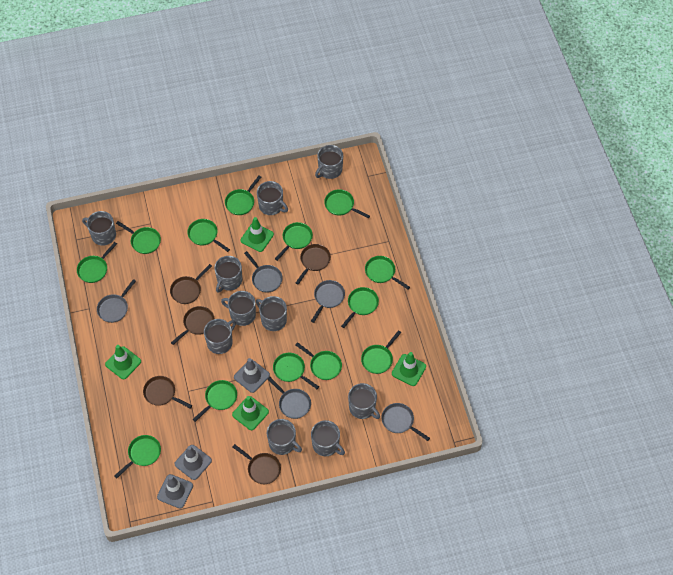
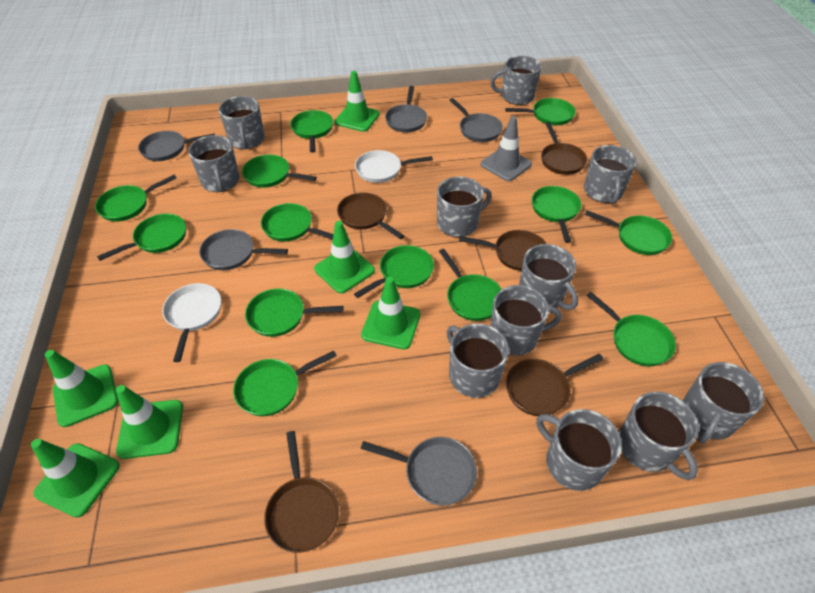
green traffic cone: 4 -> 6
grey mug: 10 -> 11
grey traffic cone: 3 -> 1
white pan: 0 -> 2

